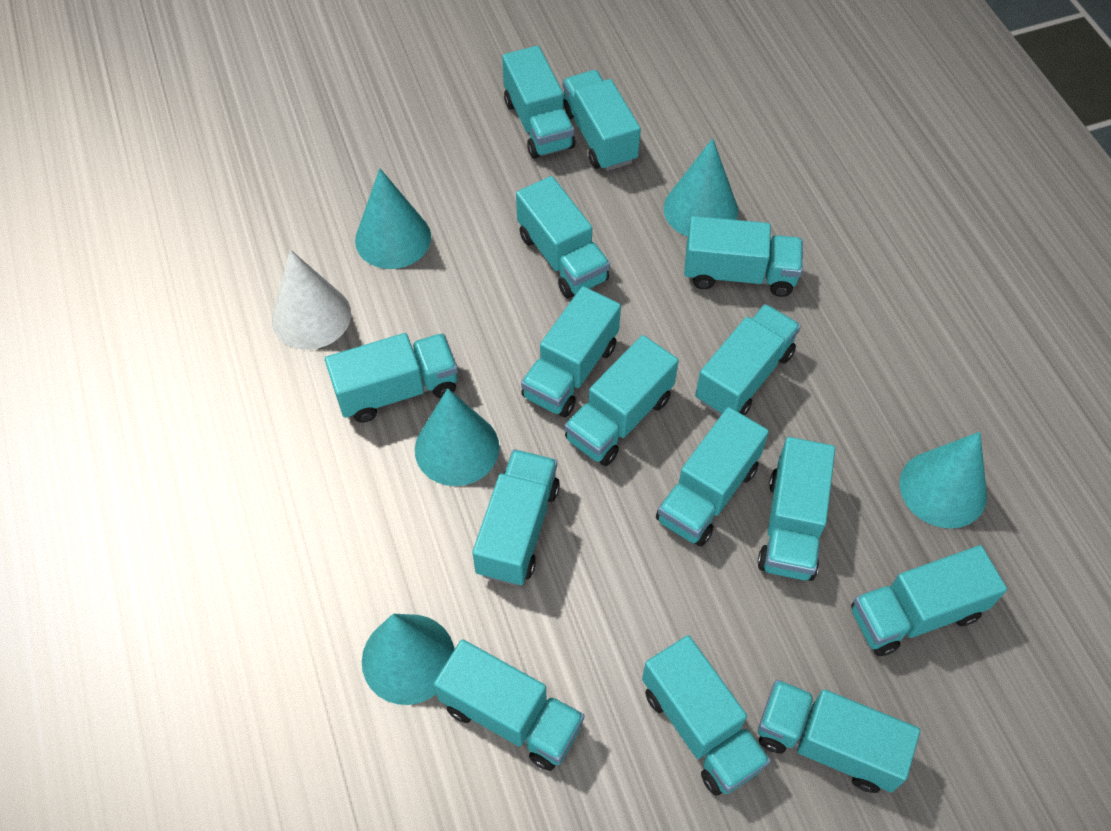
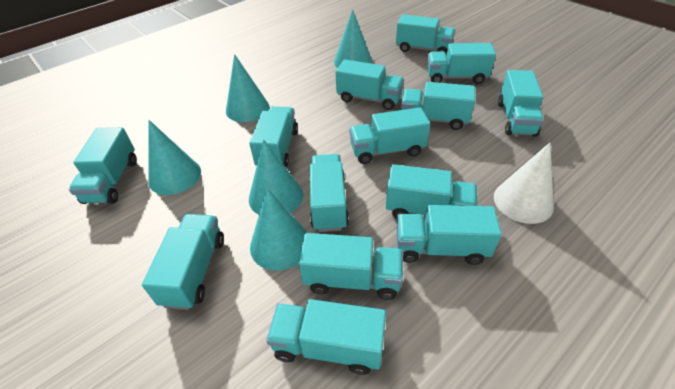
turquoise truck: 15 -> 14

